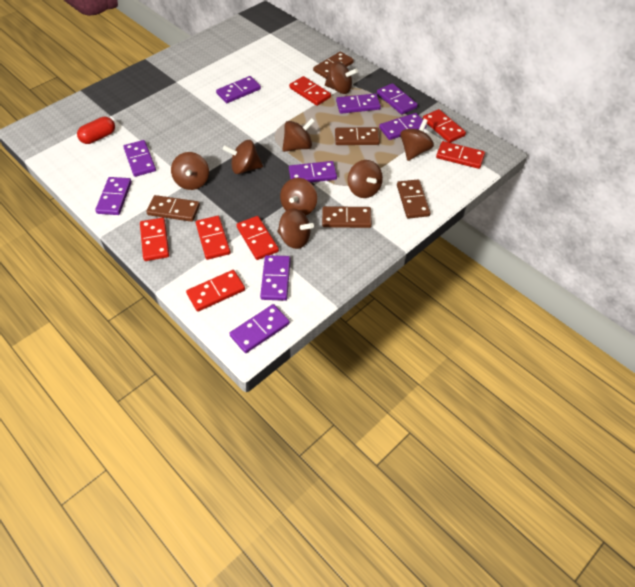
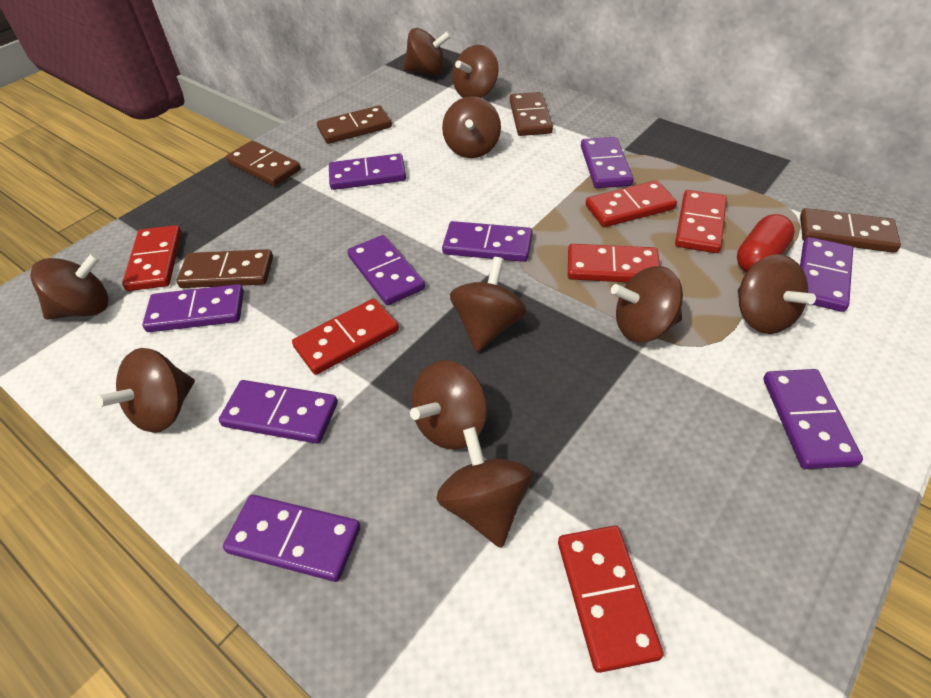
brown spinning top: 8 -> 10
red domino: 7 -> 6

